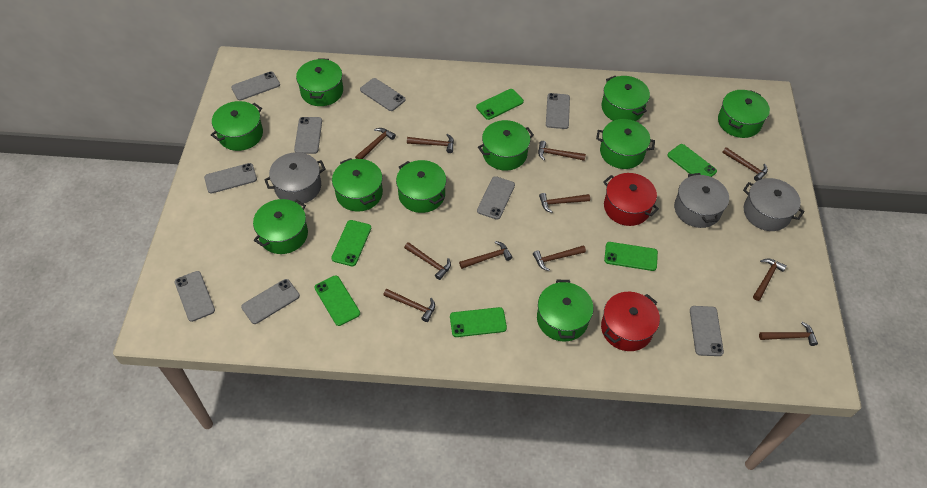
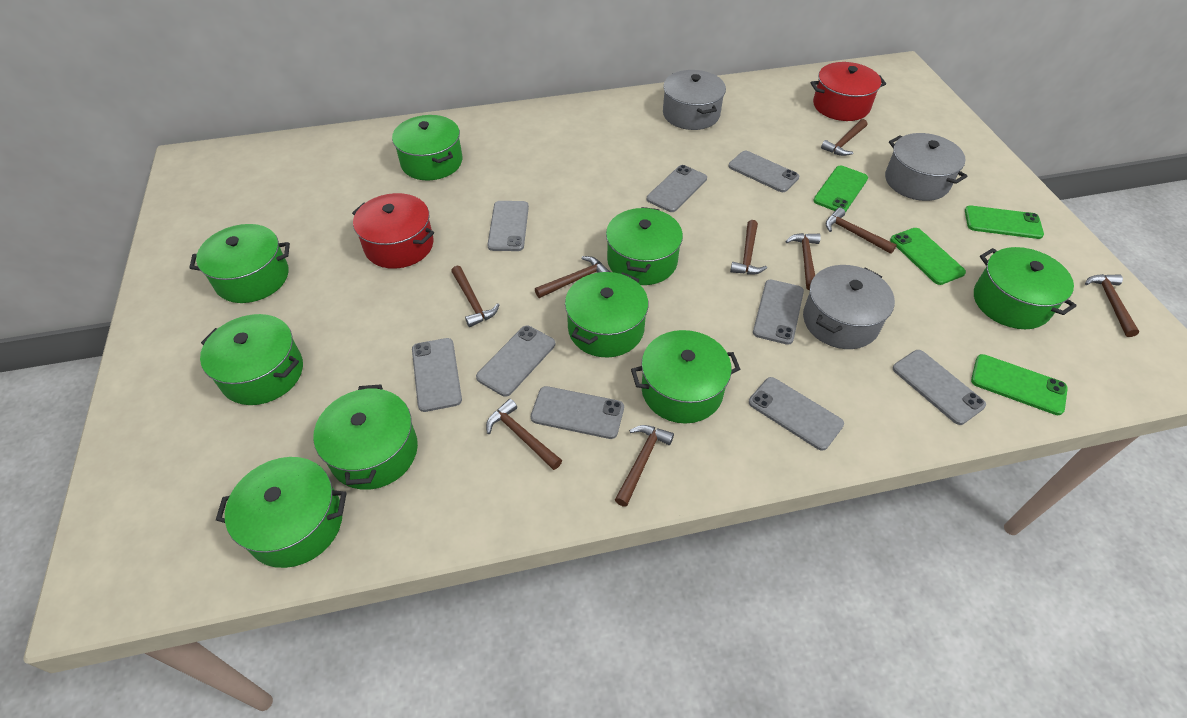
brown hammer: 11 -> 9
green phone: 6 -> 4
green pot: 10 -> 9

